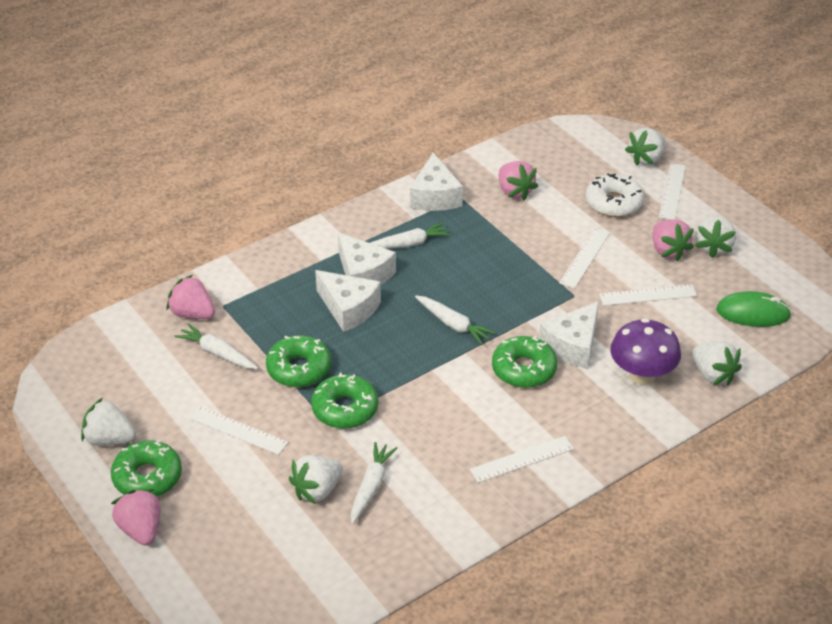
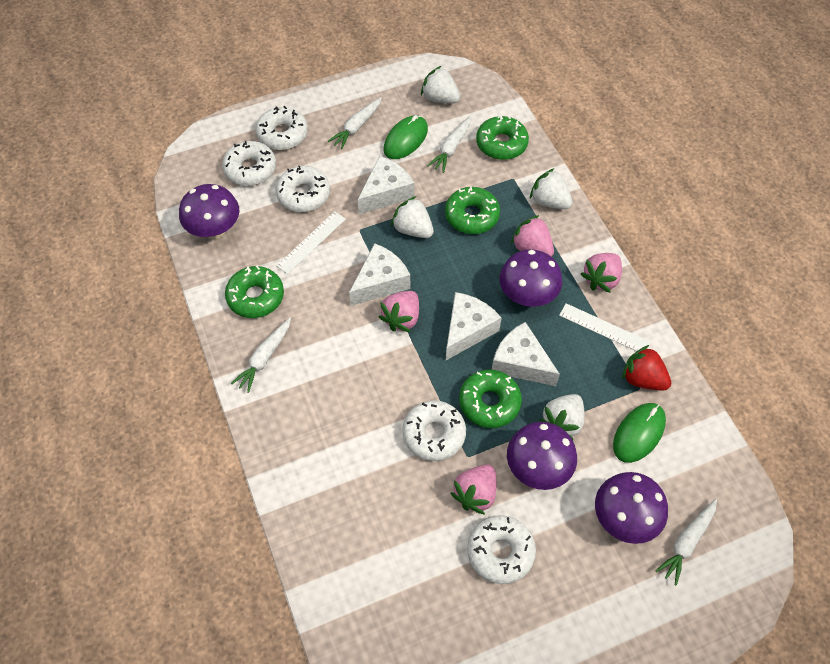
green mouse: 1 -> 2
purple mushroom: 1 -> 4
red strawberry: 0 -> 1
white donut: 1 -> 5
white ruler: 5 -> 2
white strawberry: 5 -> 4

